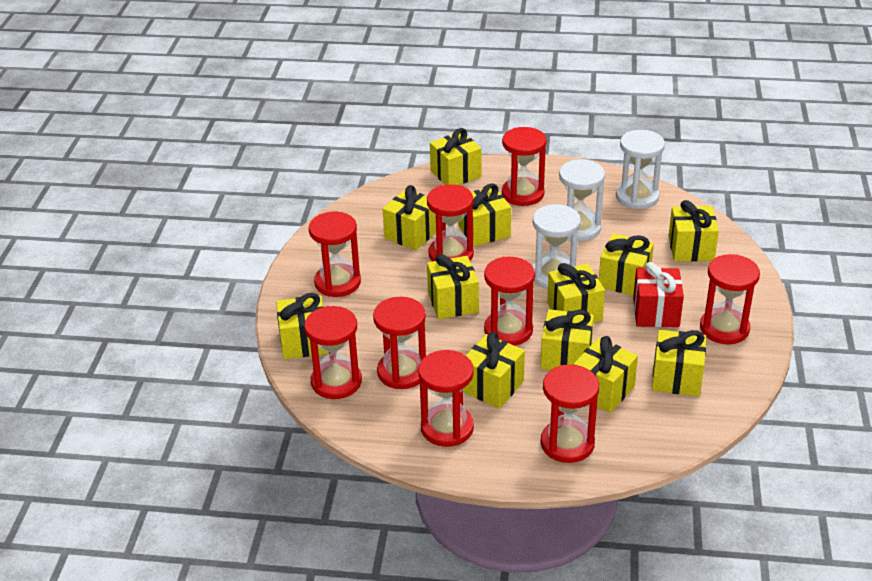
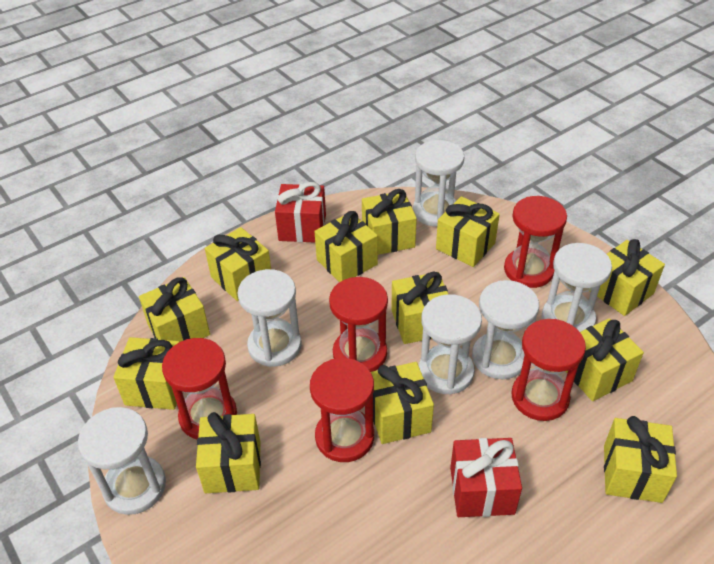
red gift: 1 -> 2
red hourglass: 9 -> 5
white hourglass: 3 -> 6

